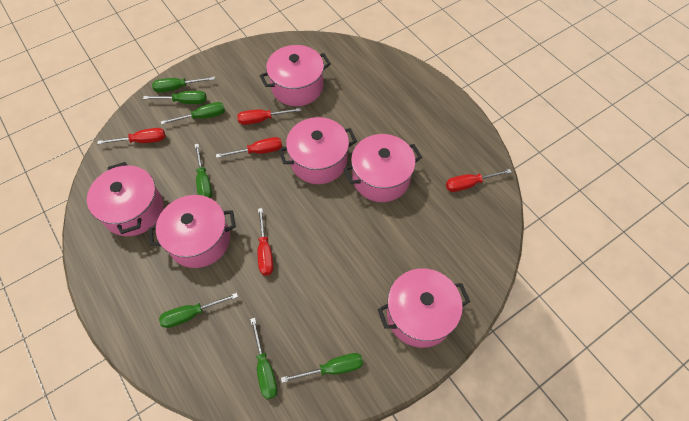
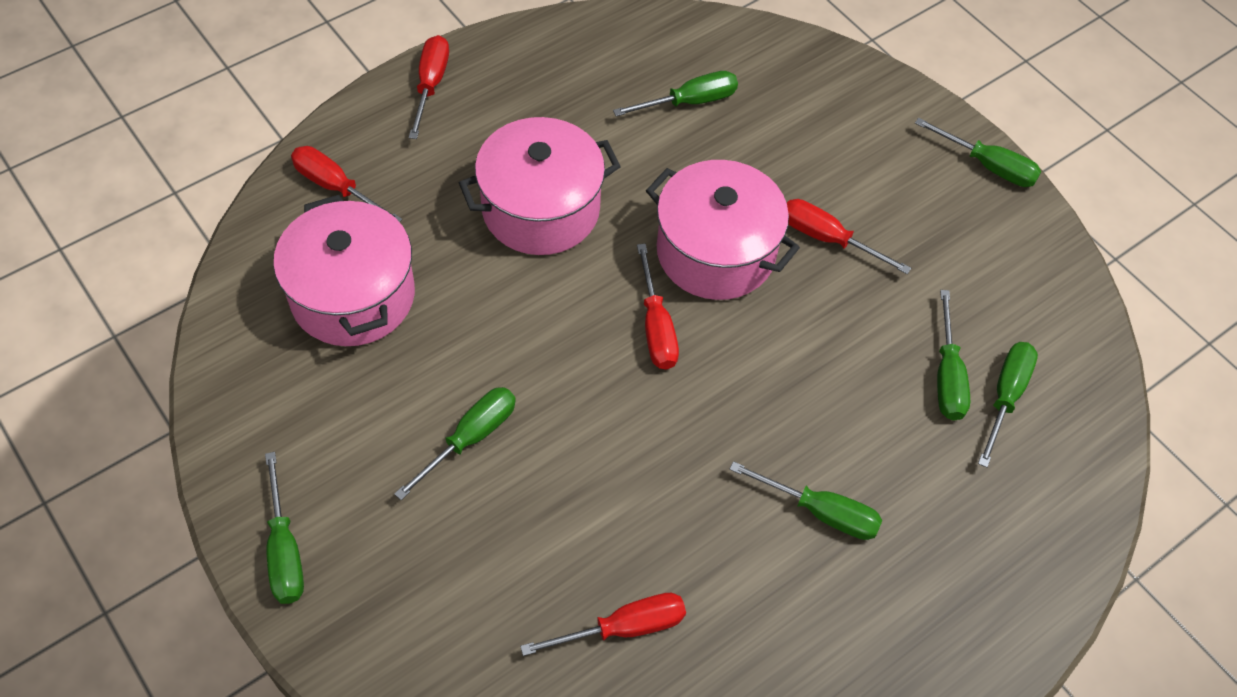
pink pot: 6 -> 3

